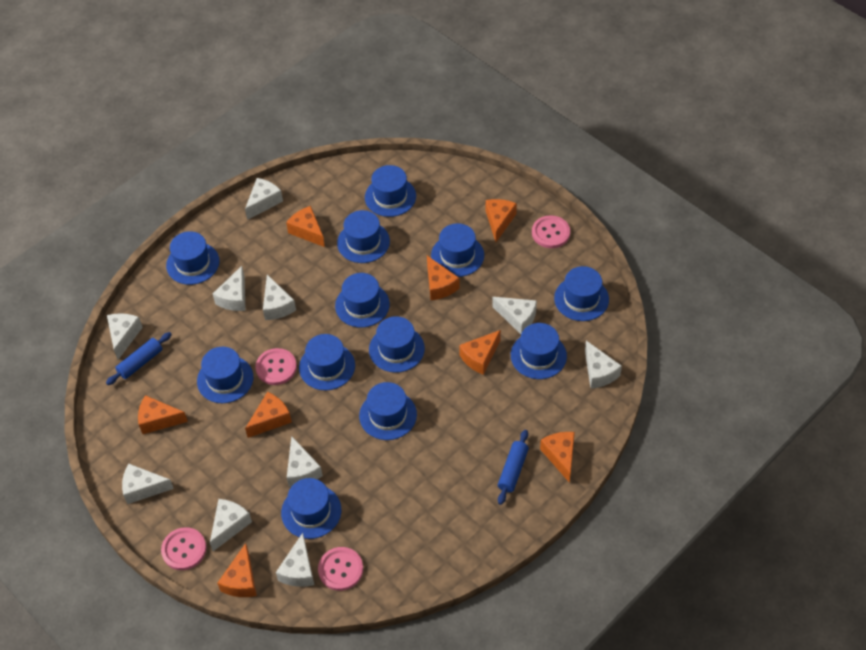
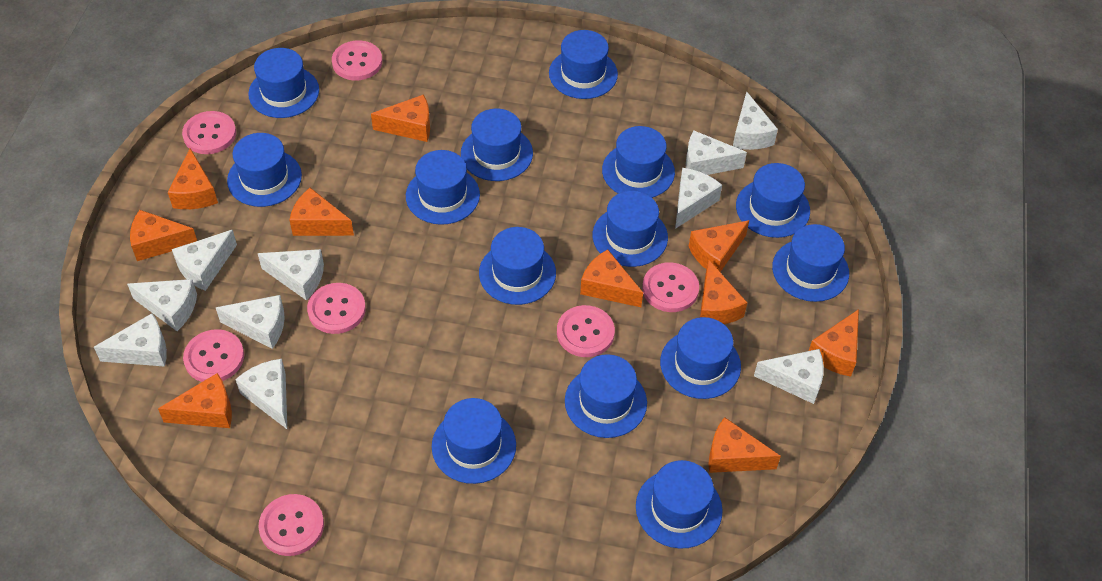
blue hat: 12 -> 14
blue rolling pin: 2 -> 0
orange cheese: 8 -> 10
pink button: 4 -> 7

